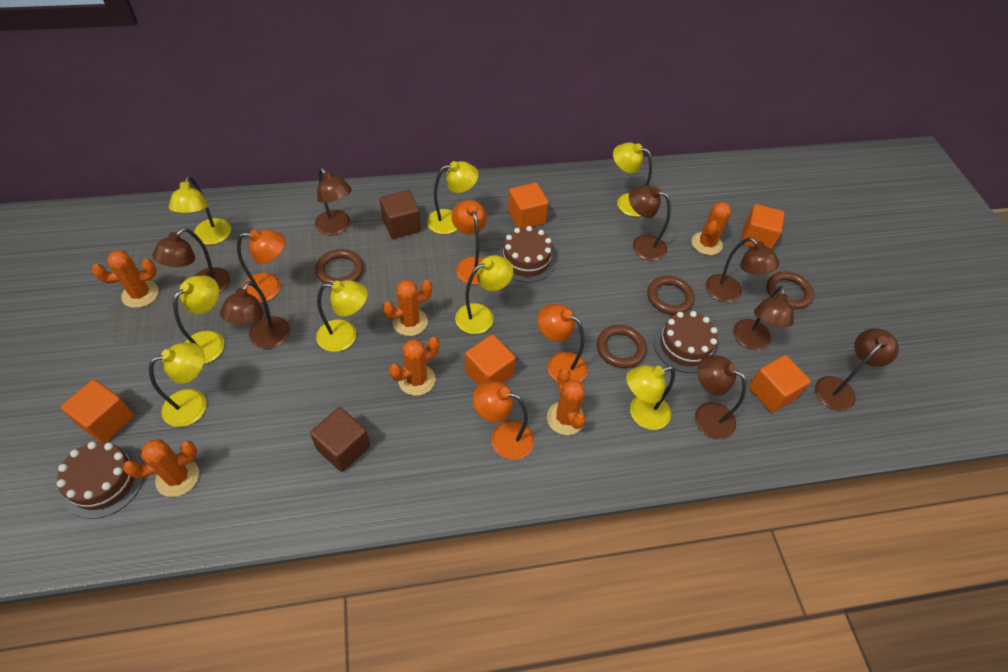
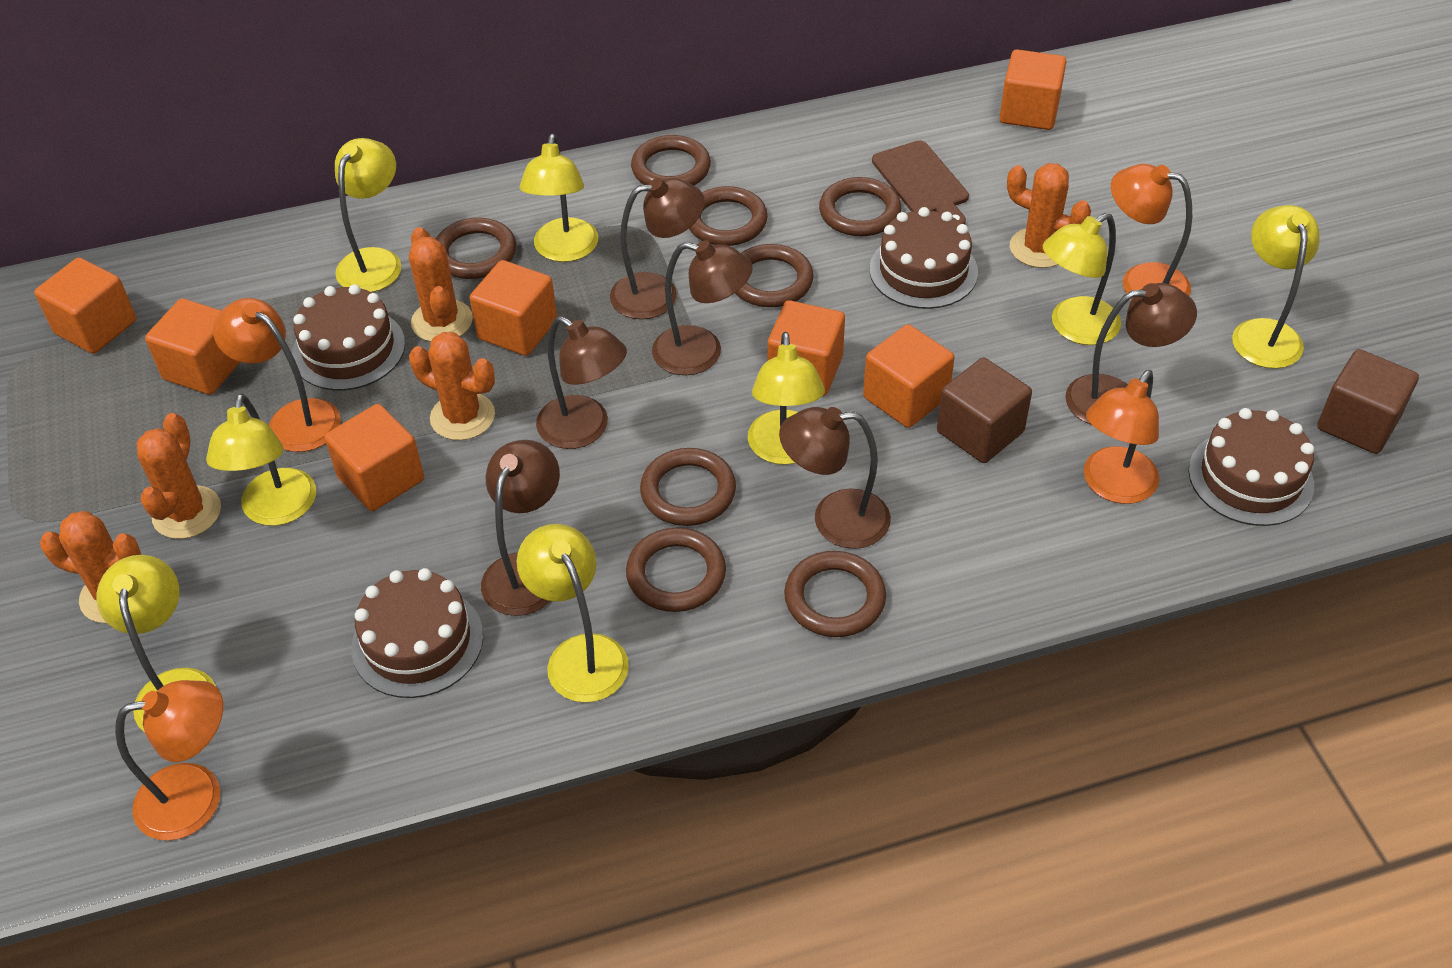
brown cake: 3 -> 4
brown cutting board: 0 -> 1
brown lamp: 8 -> 6
brown ring: 4 -> 8
orange cactus: 6 -> 5
orange cube: 5 -> 7

